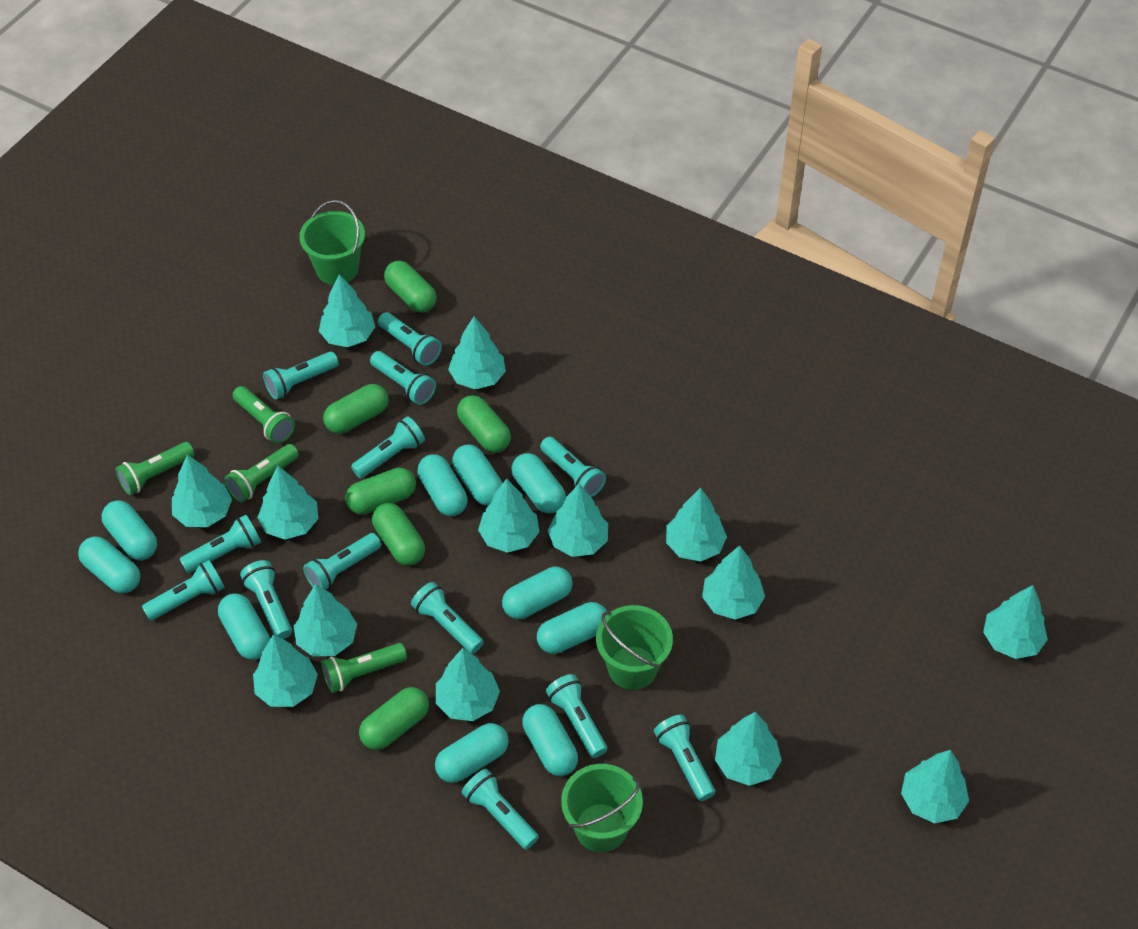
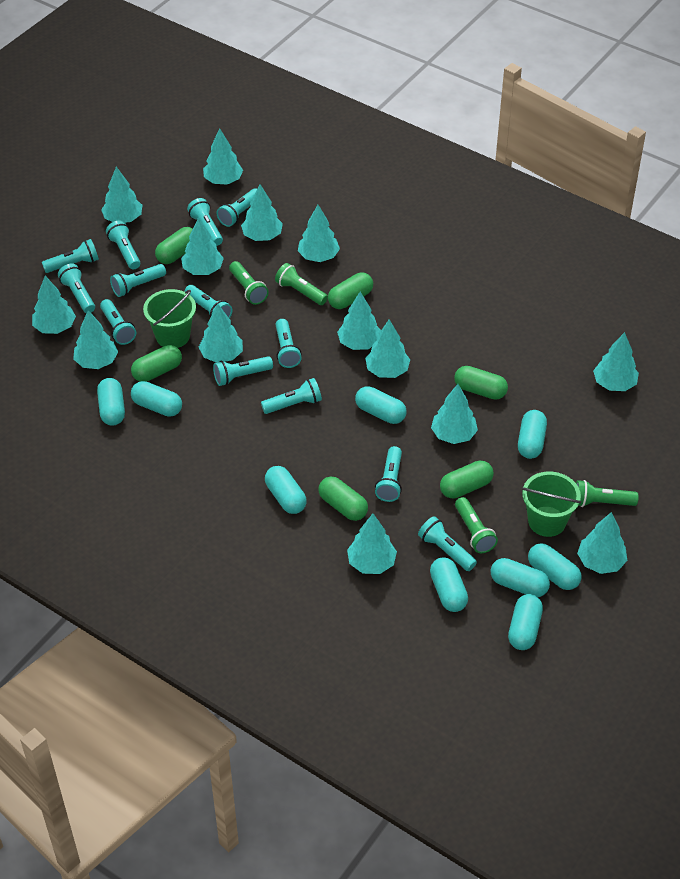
green bucket: 3 -> 2
turquoise capsule: 10 -> 9

